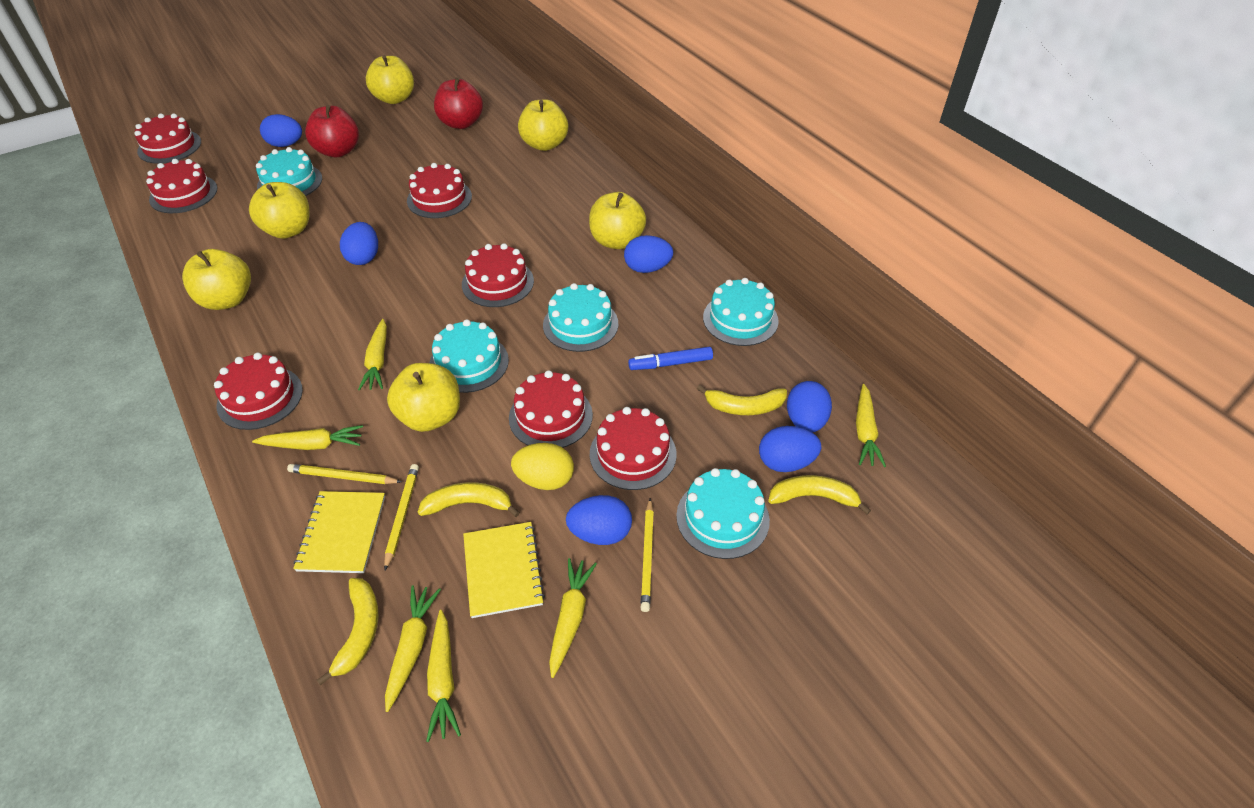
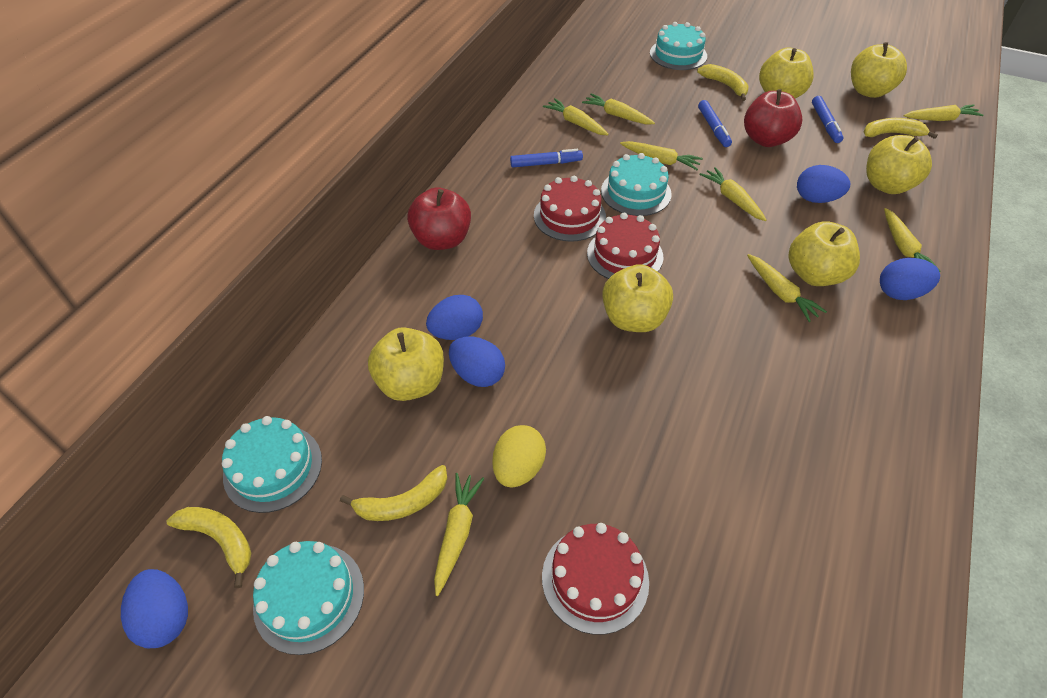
blue egg: 6 -> 5
blue marker: 1 -> 3
red cake: 7 -> 3
turquoise cake: 5 -> 4
yellow carrot: 6 -> 8
yellow notebook: 2 -> 0
yellow pencil: 3 -> 0

